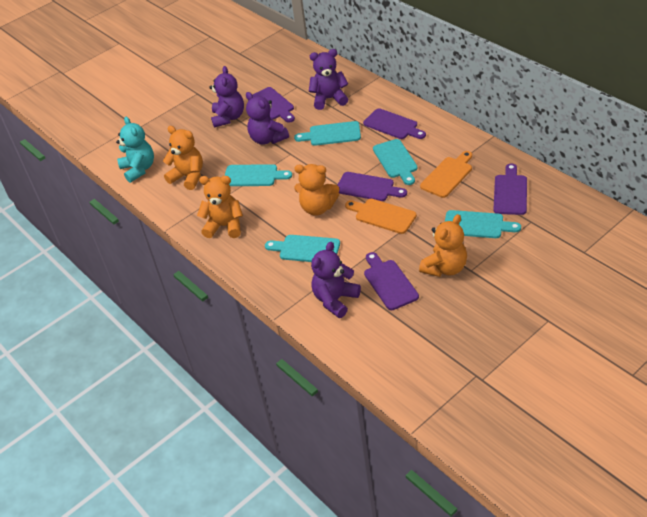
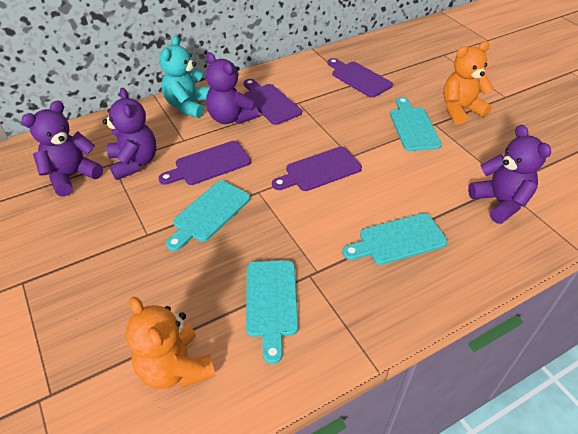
orange cutting board: 2 -> 0
orange teddy bear: 4 -> 2
purple cutting board: 5 -> 4
turquoise cutting board: 5 -> 4

